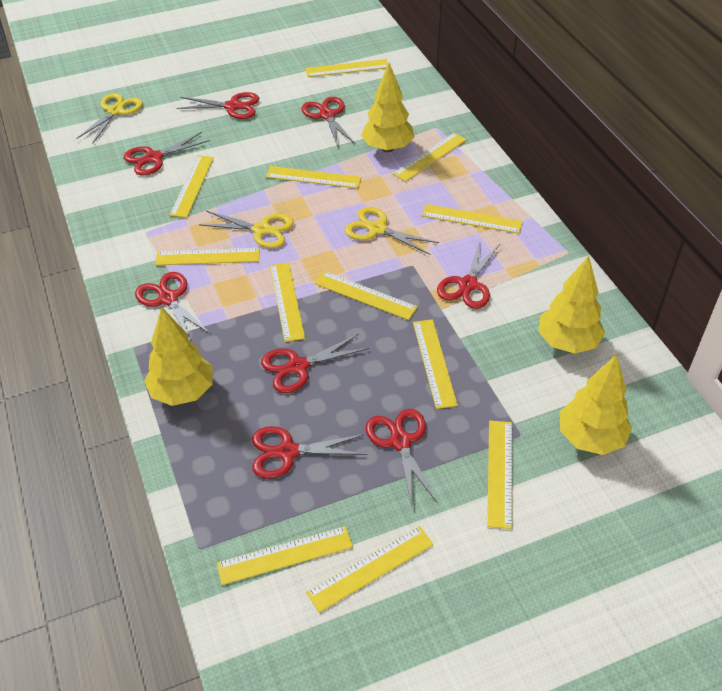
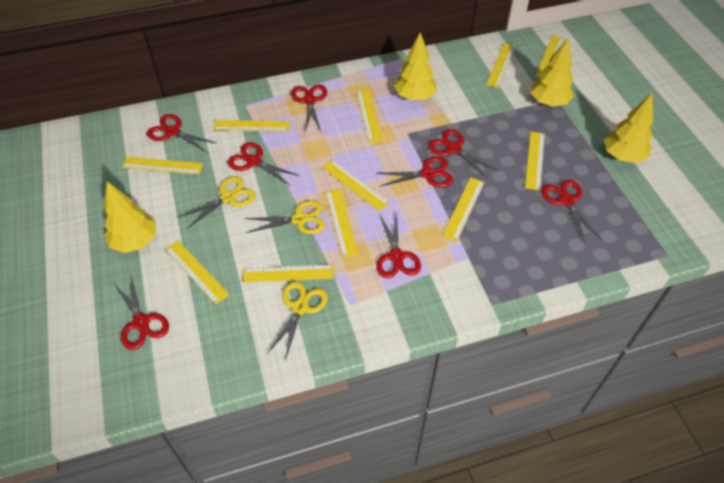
yellow ruler: 12 -> 11

